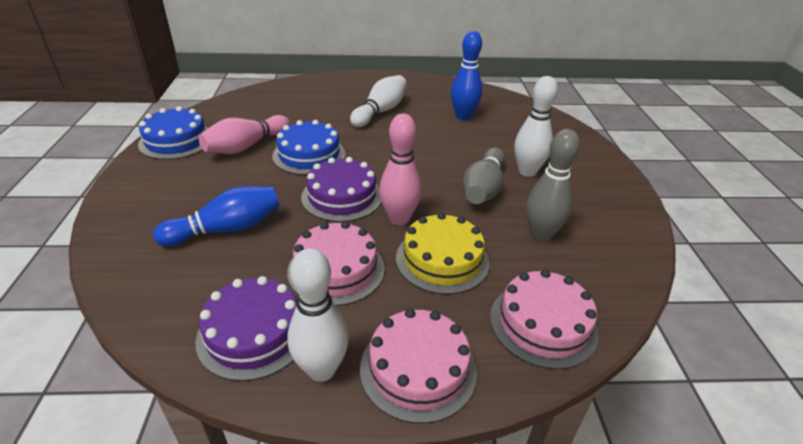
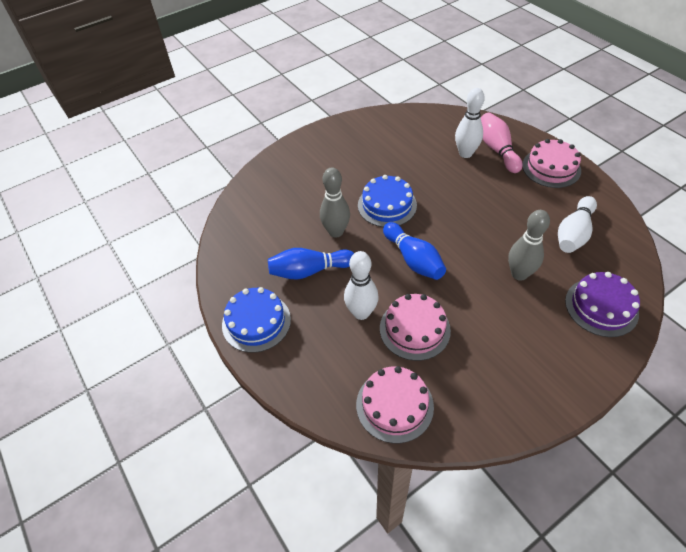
pink bowling pin: 2 -> 1
purple cake: 2 -> 1
yellow cake: 1 -> 0

